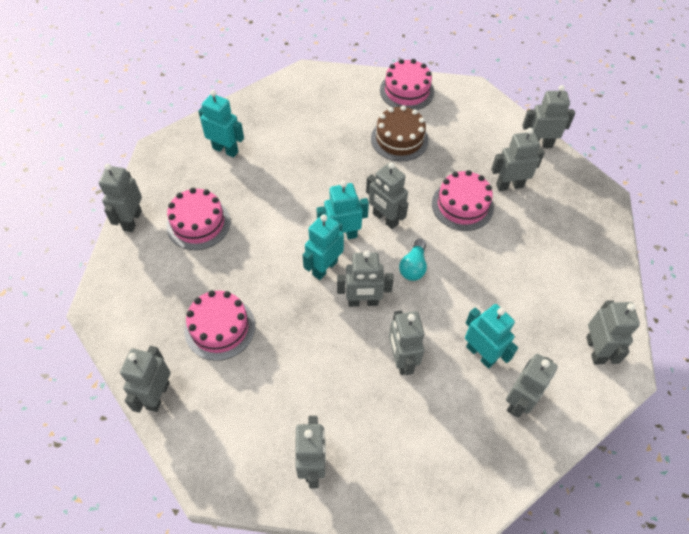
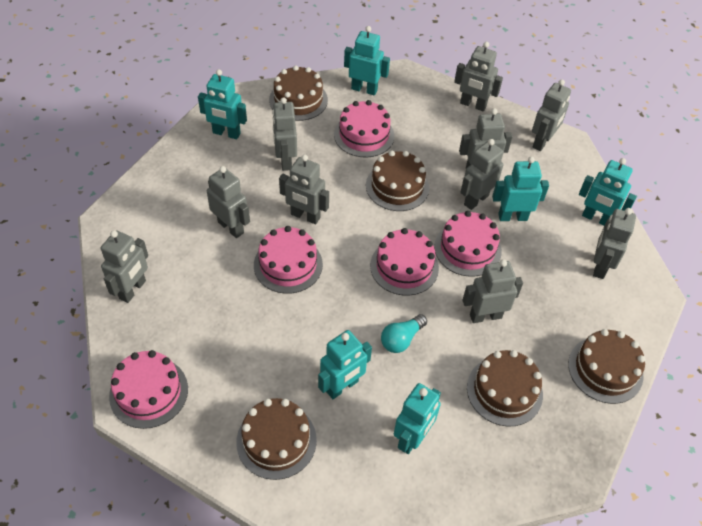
brown cake: 1 -> 5
pink cake: 4 -> 5
turquoise robot: 4 -> 6

